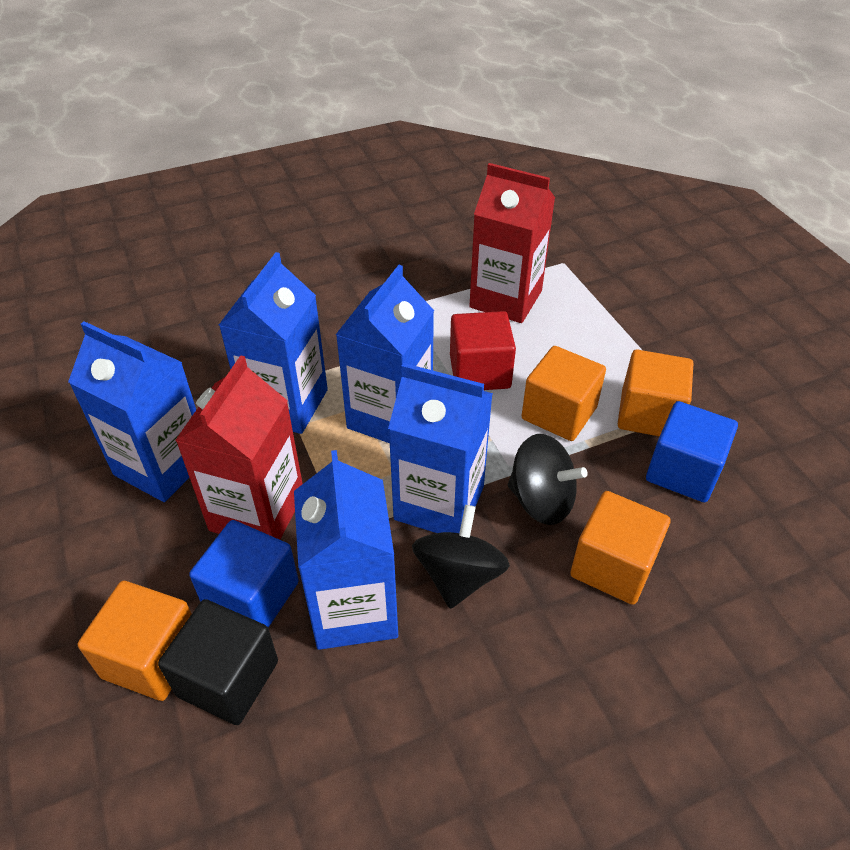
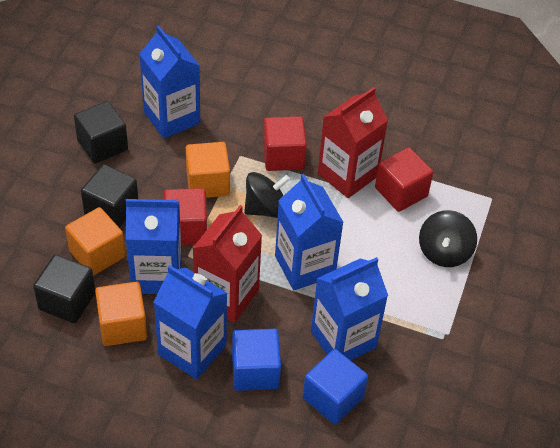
black cube: 1 -> 3
orange cube: 4 -> 3
red cube: 1 -> 3

